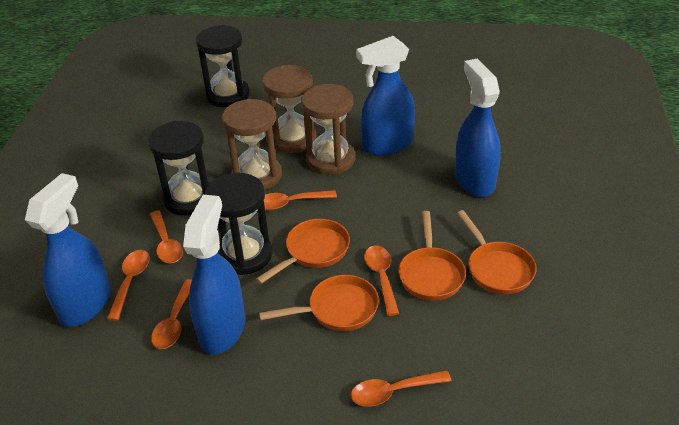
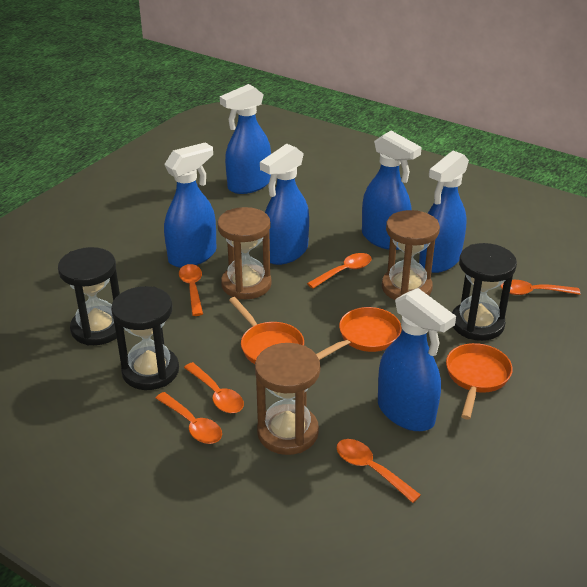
blue spray bottle: 4 -> 6
orange pan: 4 -> 3

